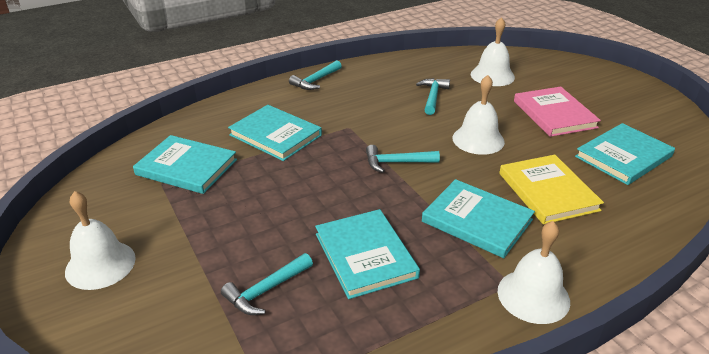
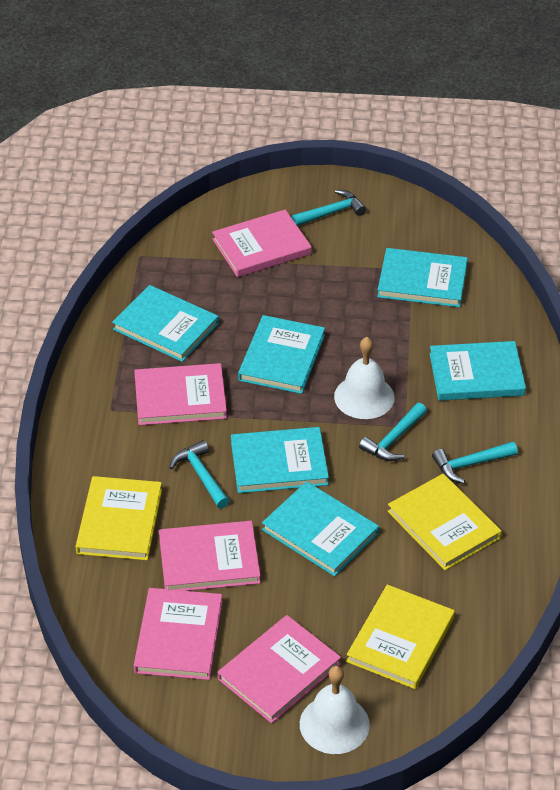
pink book: 1 -> 5
turquoise book: 5 -> 6
white bell: 4 -> 2
yellow book: 1 -> 3

